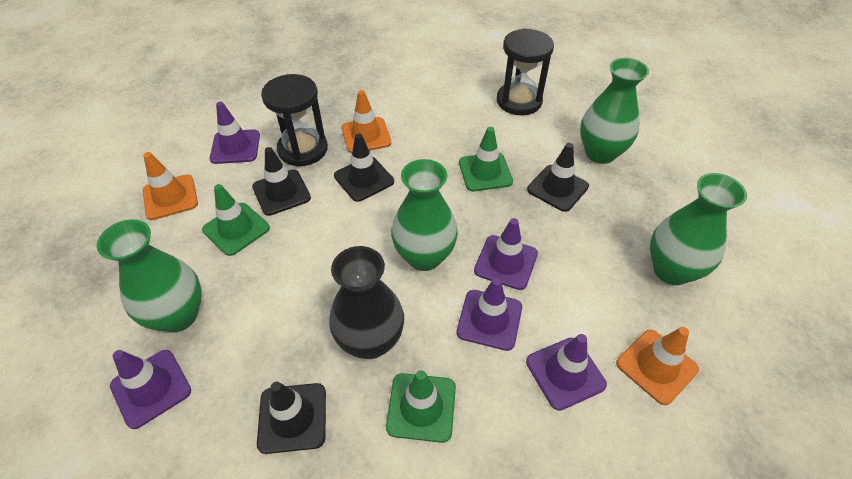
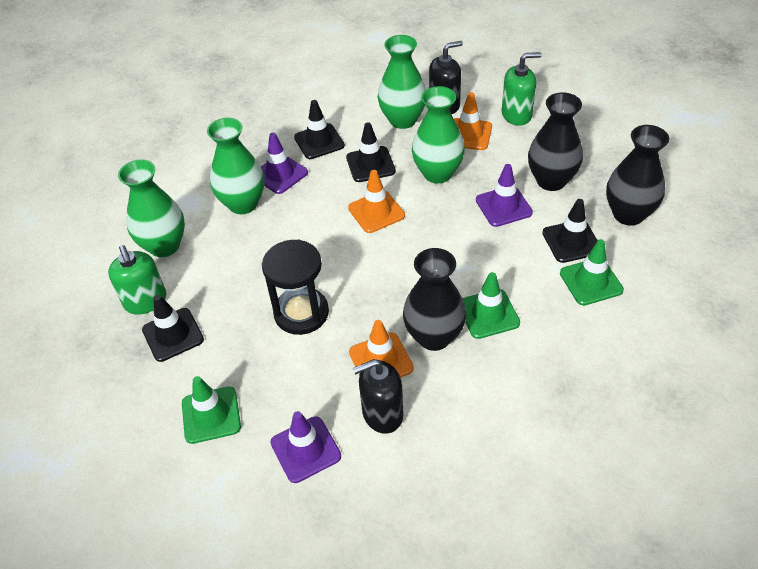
black hourglass: 2 -> 1
black soap dispenser: 0 -> 2
black vase: 1 -> 3
green soap dispenser: 0 -> 2
purple traffic cone: 5 -> 3

